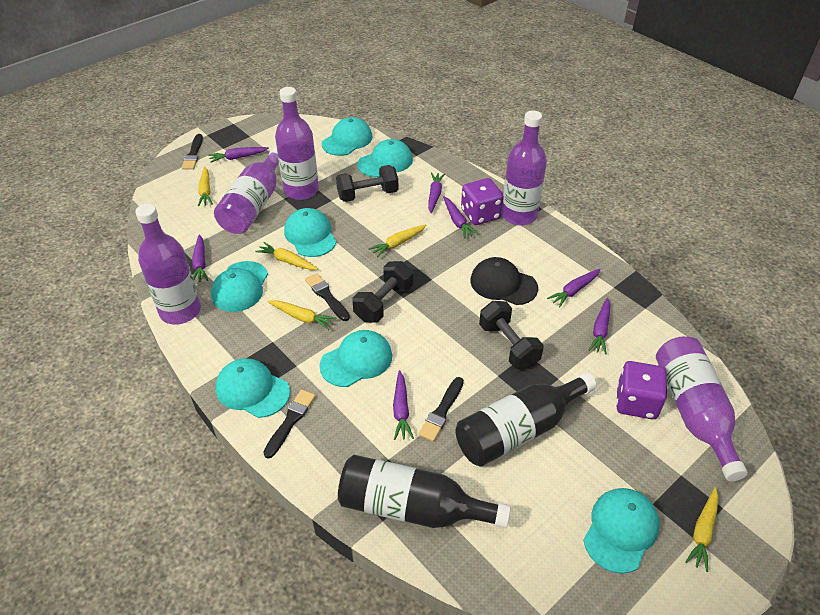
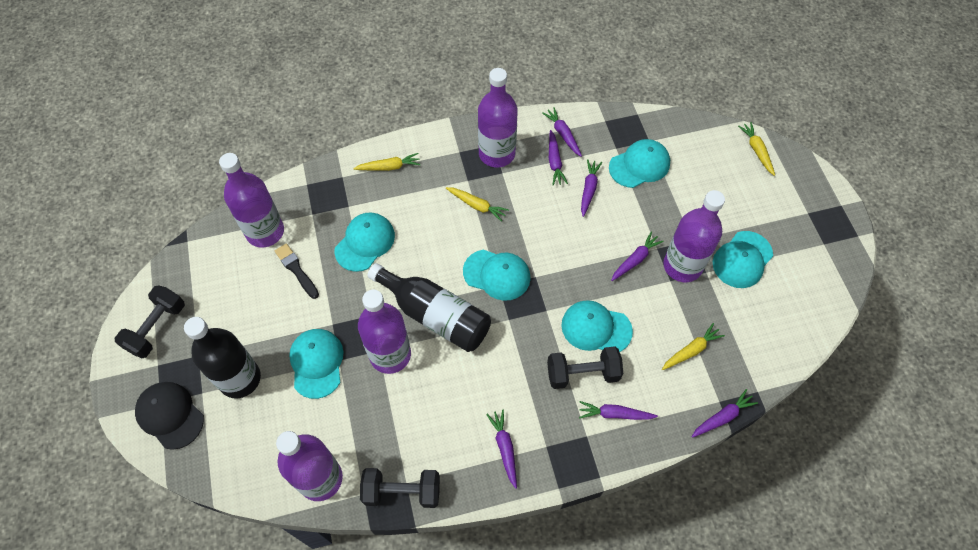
black brush: 4 -> 1
purple dice: 2 -> 0
turquoise cap: 7 -> 6
yellow carrot: 5 -> 4

